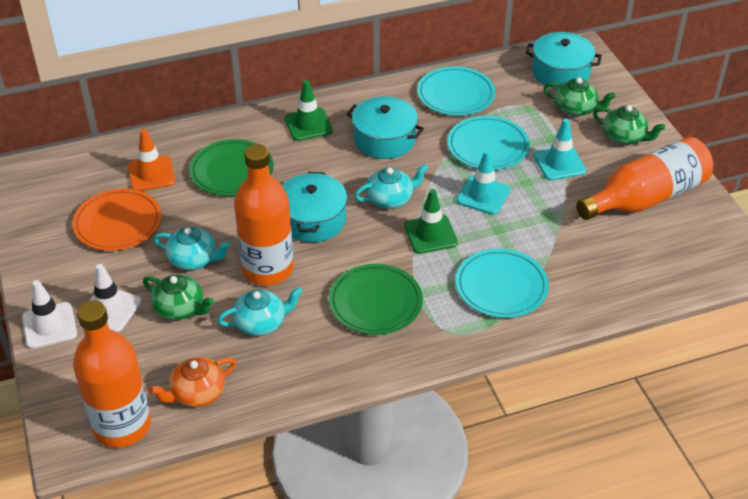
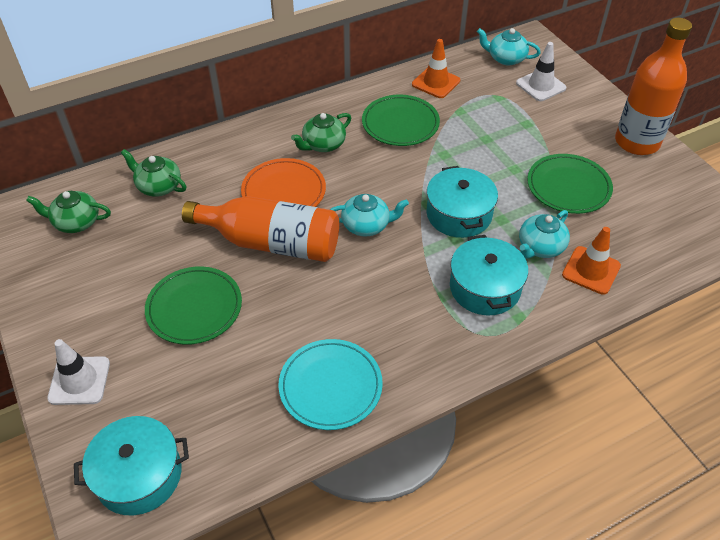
green plate: 2 -> 3
green traffic cone: 2 -> 0
orange bottle: 3 -> 2
orange teapot: 1 -> 0
orange traffic cone: 1 -> 2
turquoise plate: 3 -> 1
turquoise traffic cone: 2 -> 0

